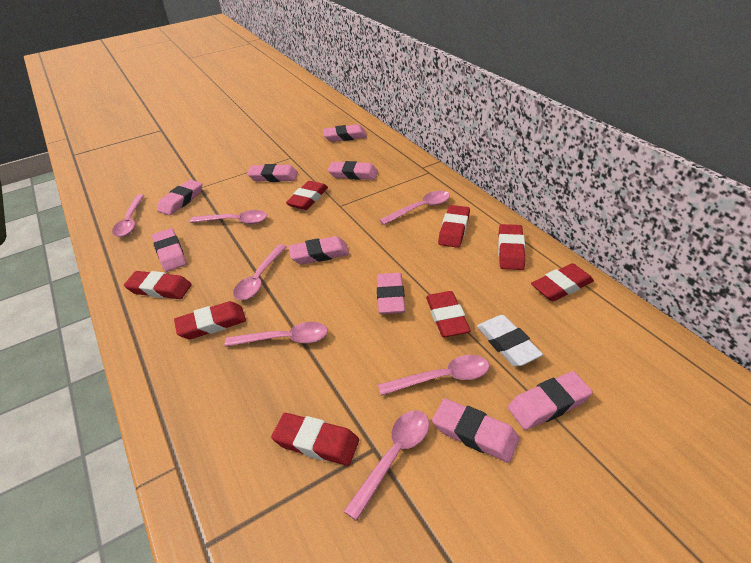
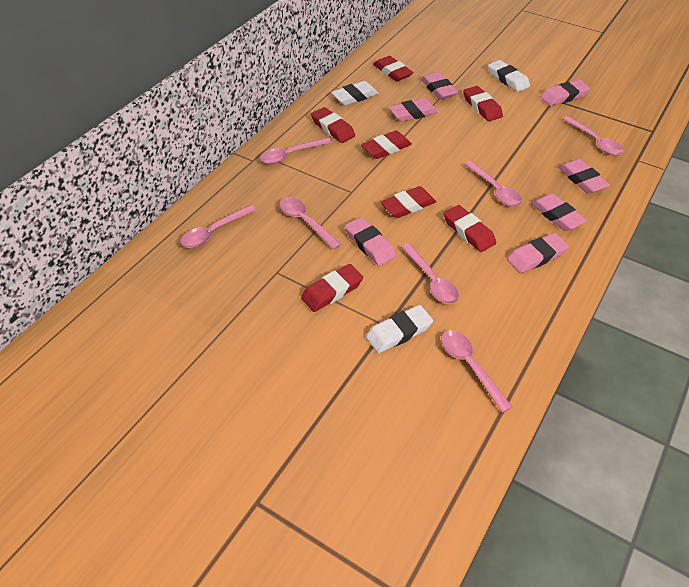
pink eraser: 9 -> 7
red eraser: 8 -> 7
white eraser: 1 -> 3

